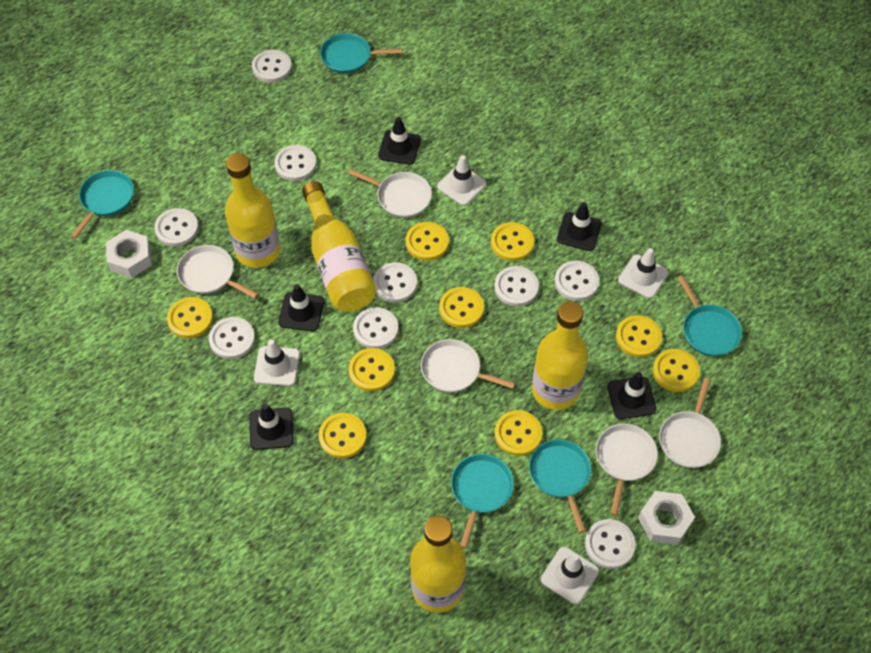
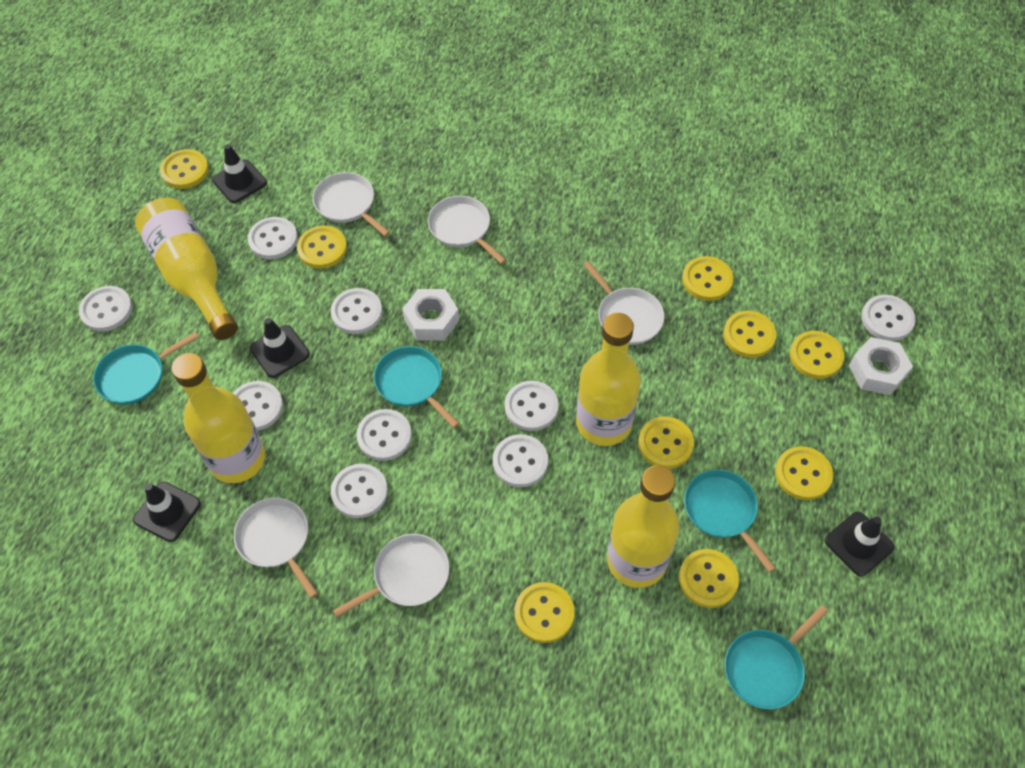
black traffic cone: 5 -> 4
turquoise pan: 5 -> 4
white traffic cone: 4 -> 0

